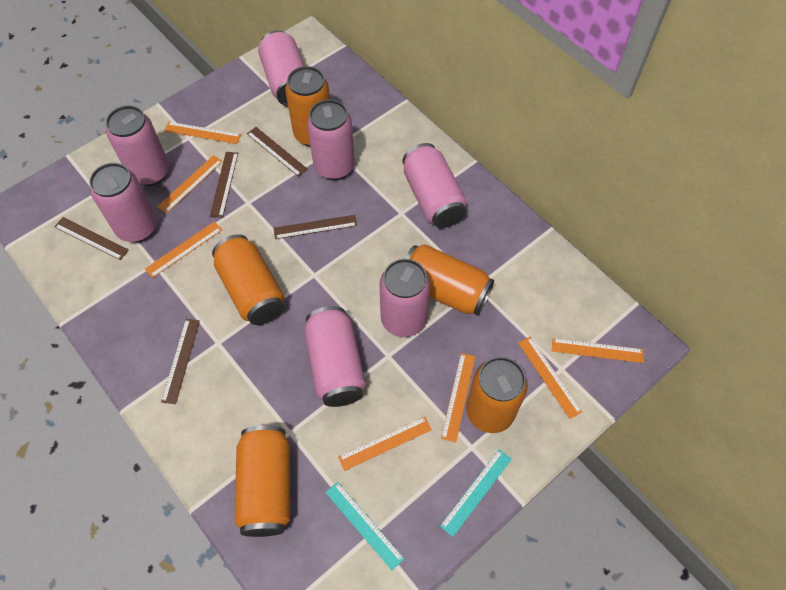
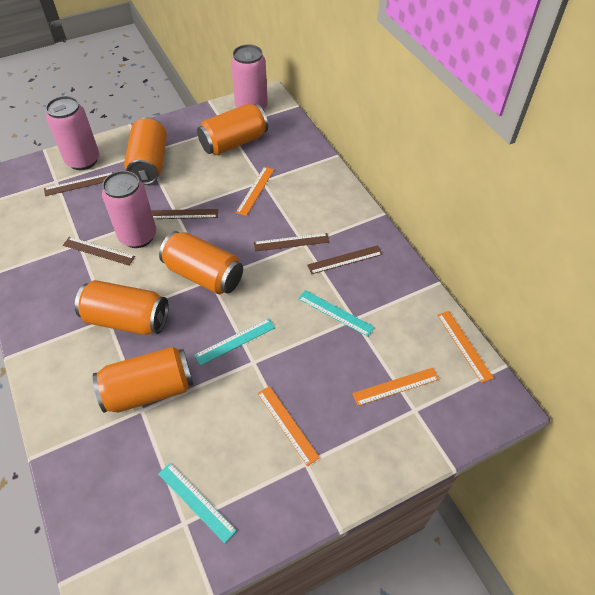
orange ruler: 7 -> 4
pink can: 7 -> 3
turquoise ruler: 2 -> 3

